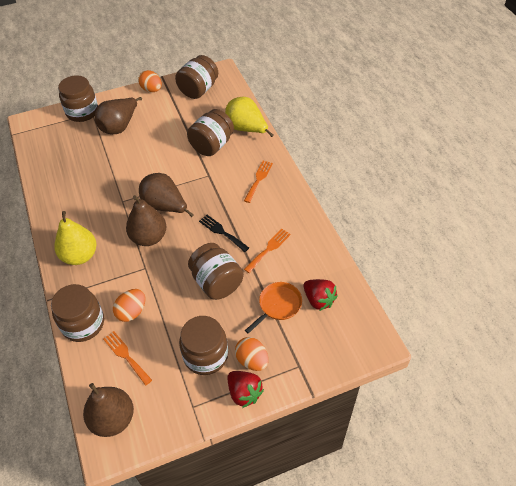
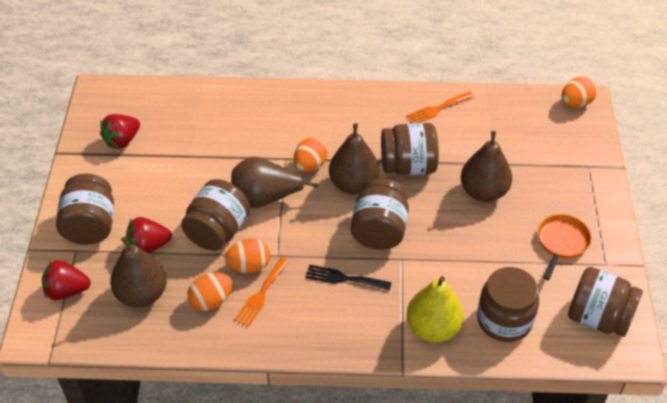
orange egg: 3 -> 4
orange fork: 3 -> 2
red strawberry: 2 -> 3
yellow pear: 2 -> 1

